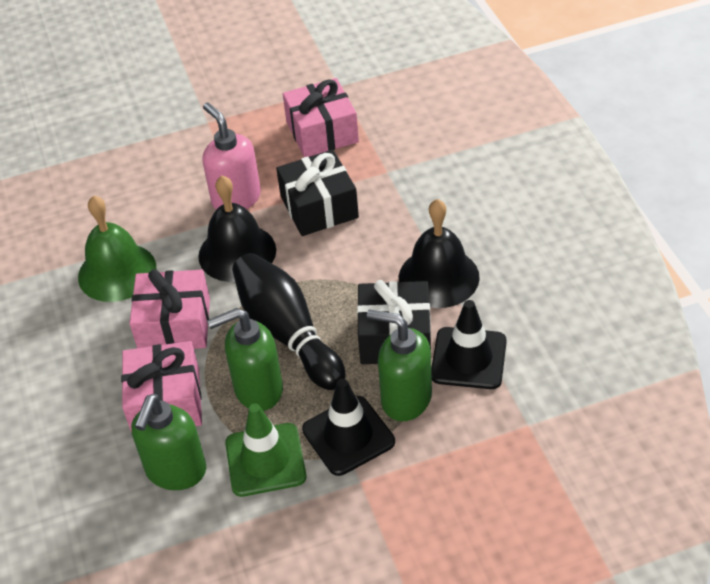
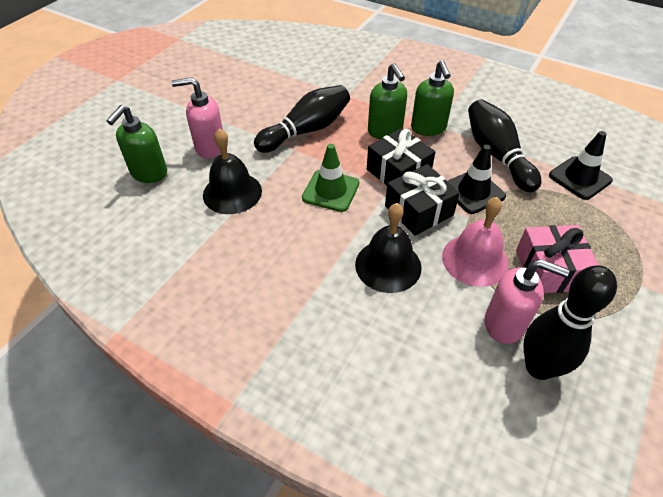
black bowling pin: 1 -> 3
green bell: 1 -> 0
pink bell: 0 -> 1
pink gift: 3 -> 1
pink soap dispenser: 1 -> 2

